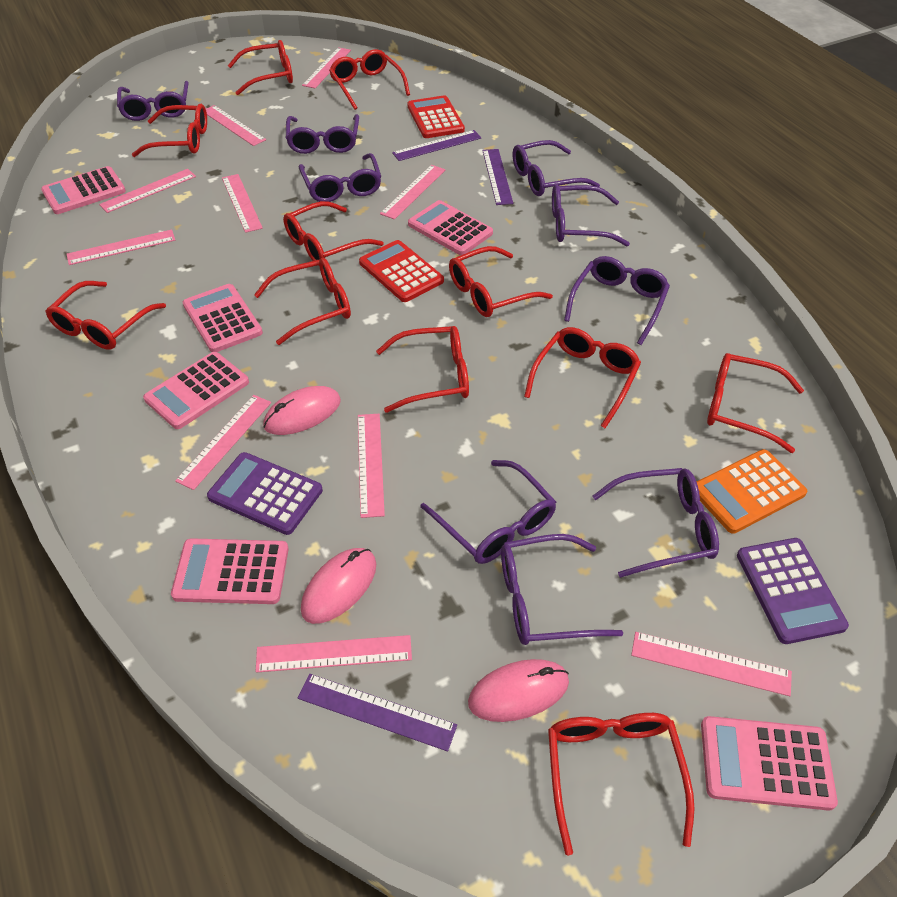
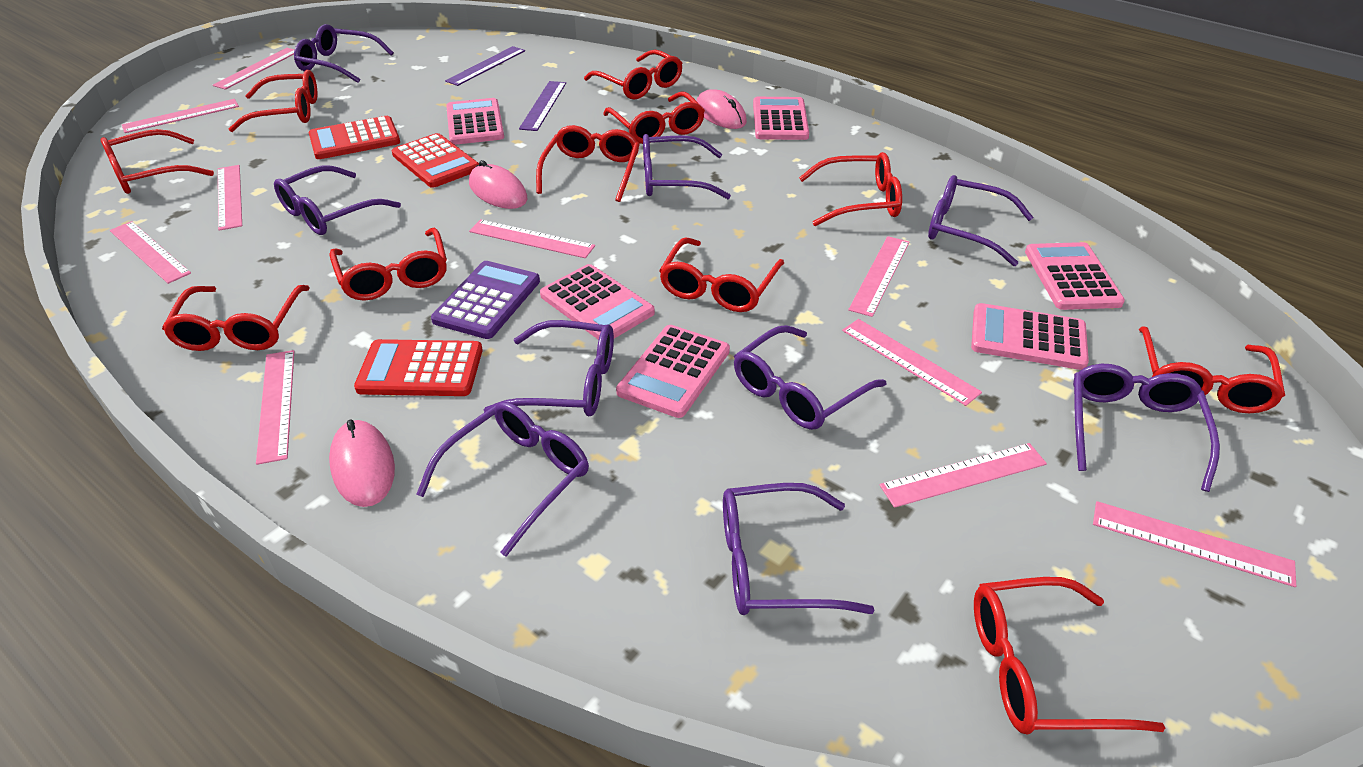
orange calculator: 1 -> 0
purple calculator: 2 -> 1
purple ruler: 3 -> 2
red calculator: 2 -> 3

